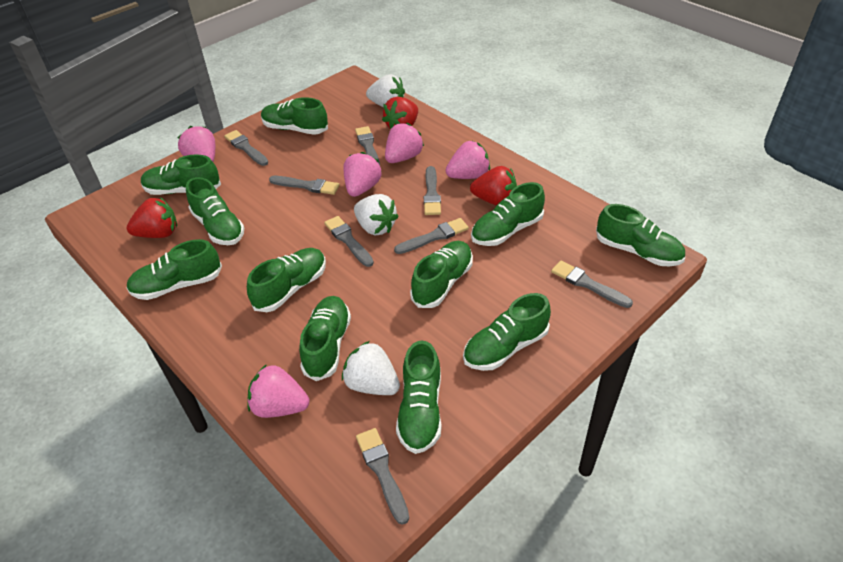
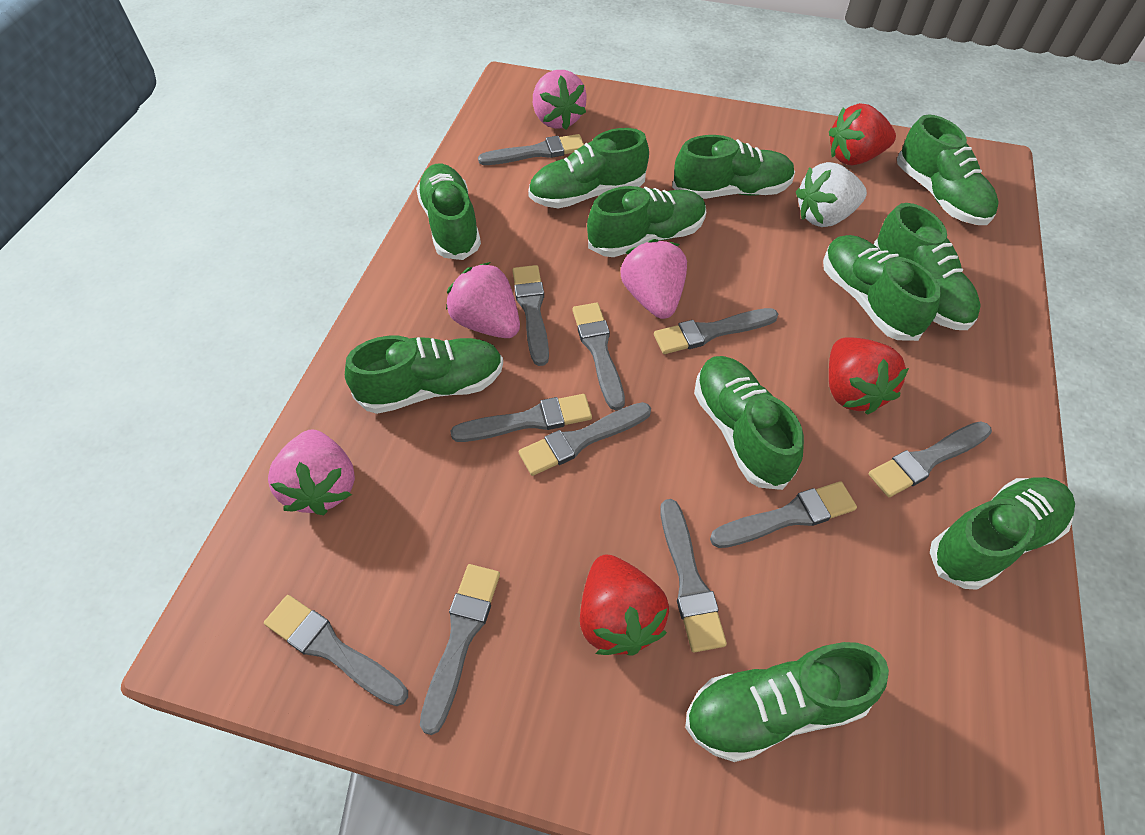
grey brush: 8 -> 11
pink strawberry: 5 -> 4
white strawberry: 3 -> 1

